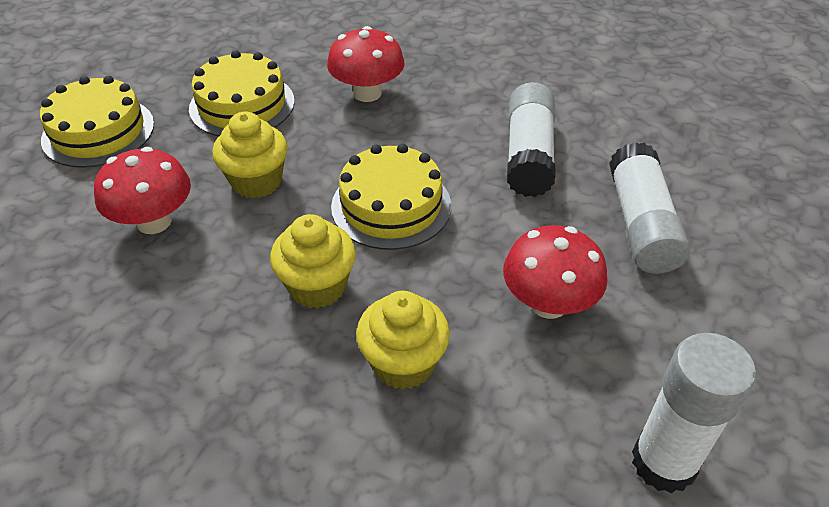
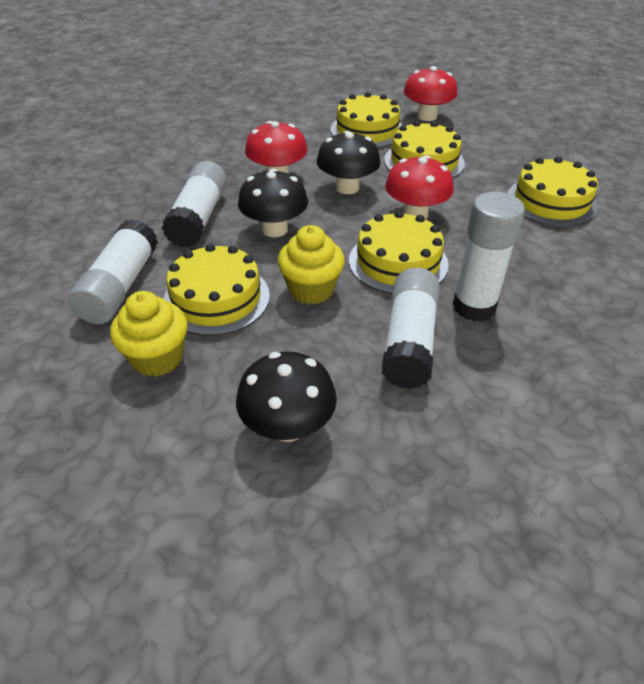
black mushroom: 0 -> 3
white glue stick: 3 -> 4
yellow cake: 3 -> 5
yellow cupcake: 3 -> 2

